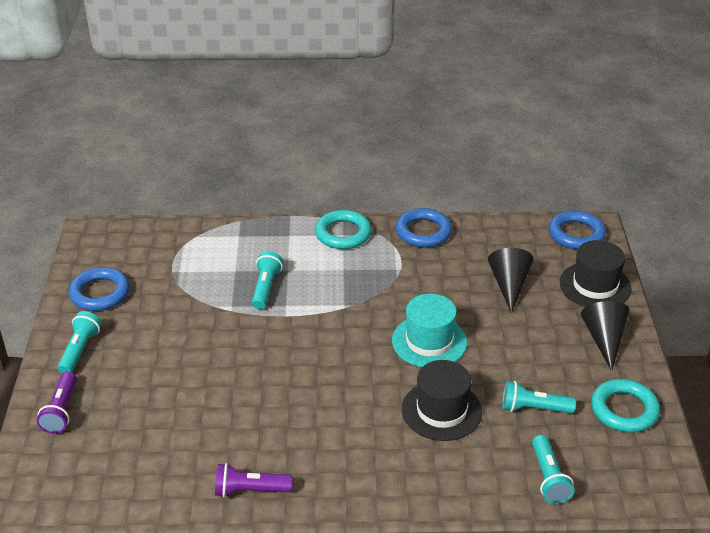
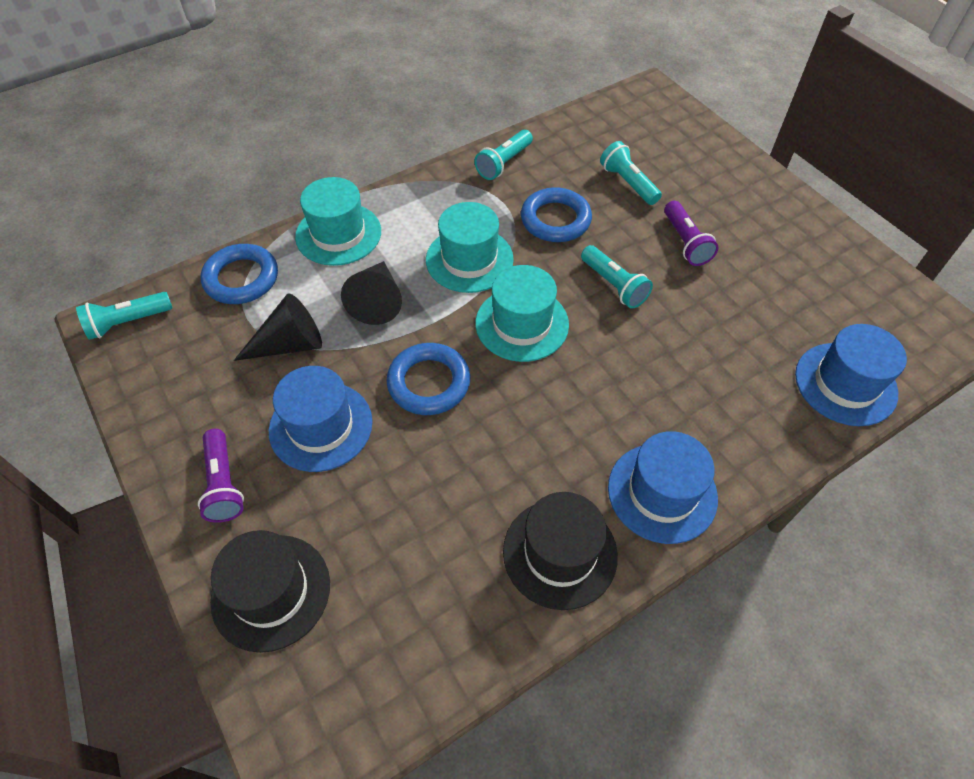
blue hat: 0 -> 3
turquoise hat: 1 -> 3
turquoise ring: 2 -> 0

